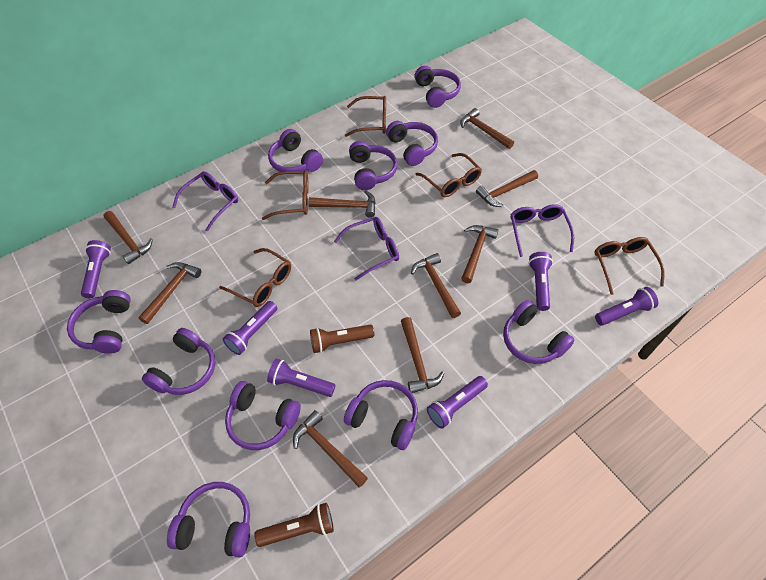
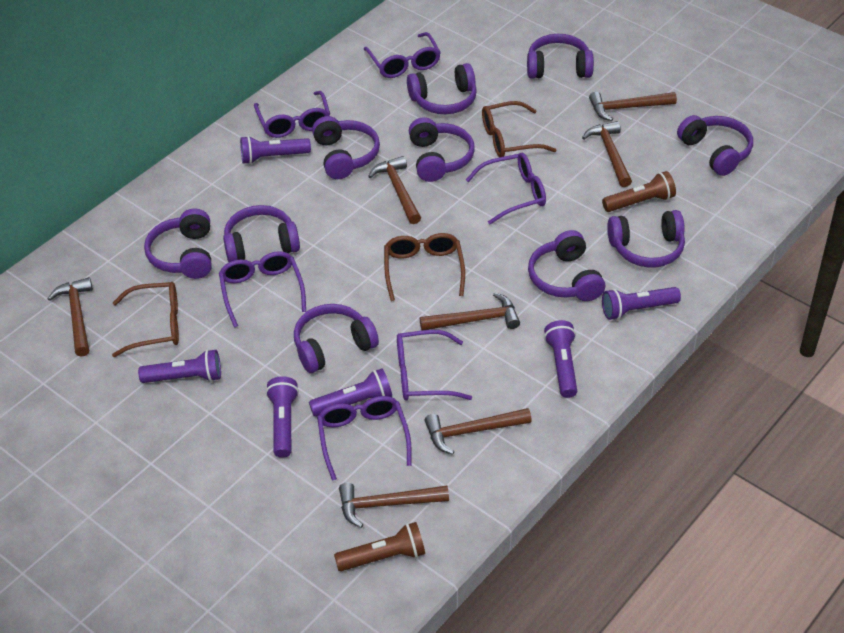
brown glasses: 5 -> 3
brown hammer: 9 -> 7
purple glasses: 3 -> 6

